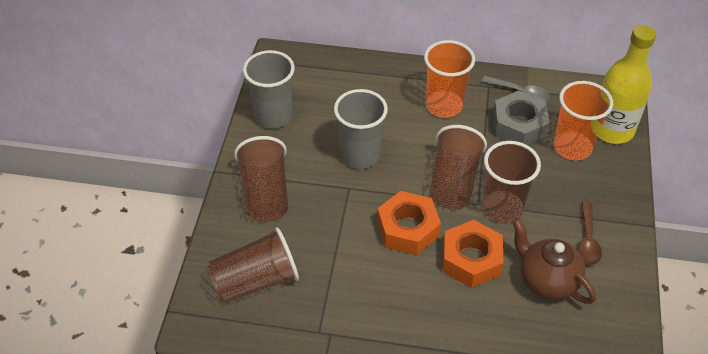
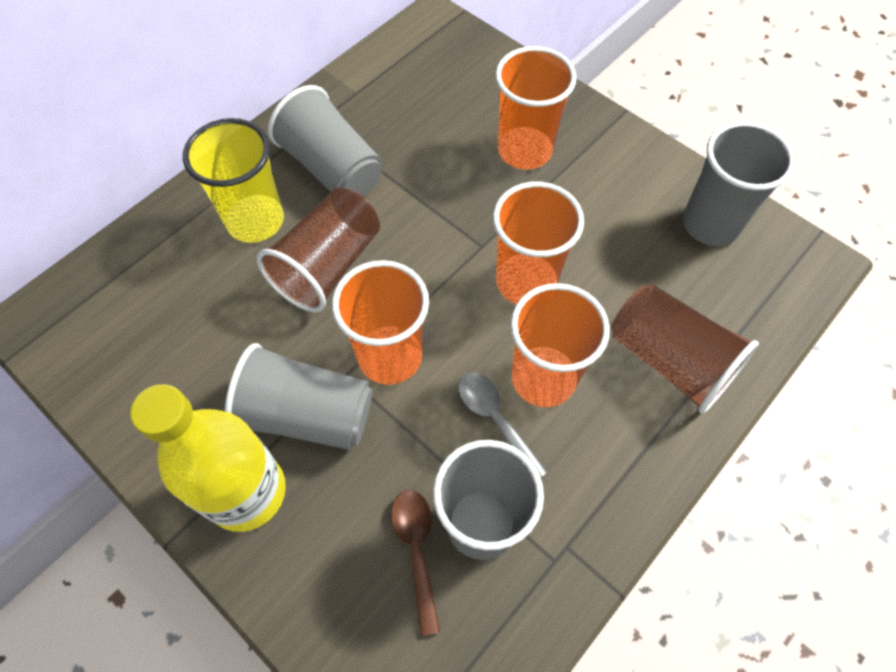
brown cup: 4 -> 2
brown teapot: 1 -> 0
grey cup: 2 -> 4
grey nut: 1 -> 0
orange cup: 2 -> 4
orange nut: 2 -> 0
yellow cup: 0 -> 1

